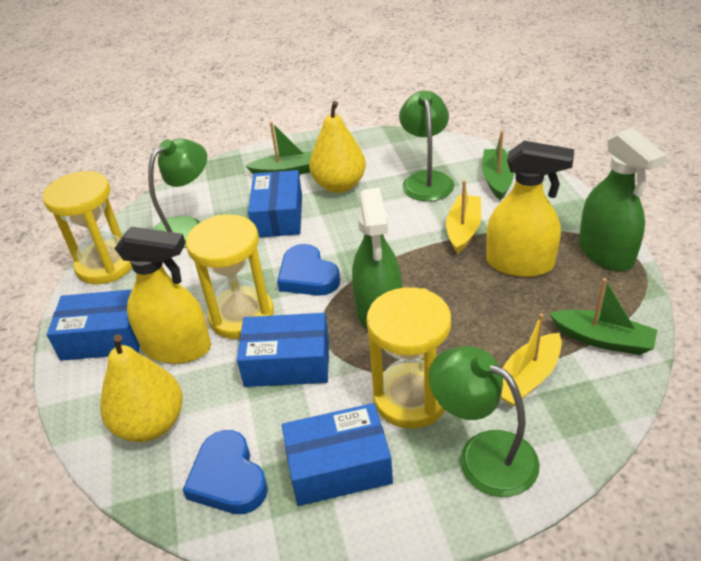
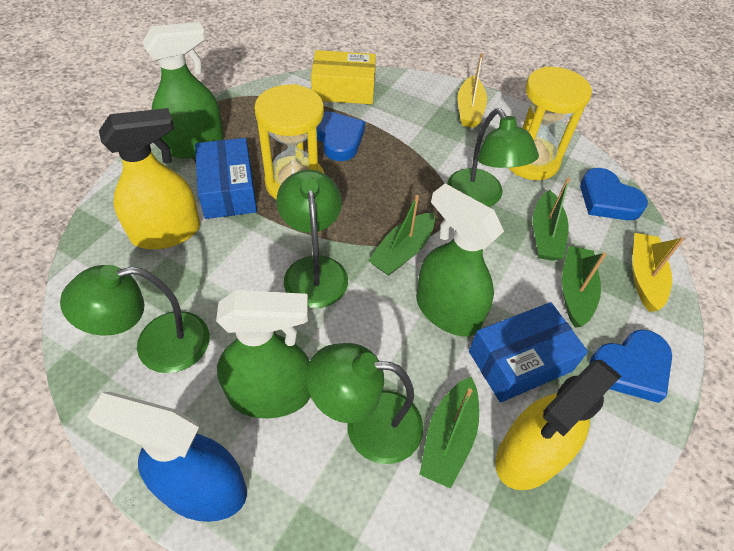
blue box: 4 -> 2
blue heart: 2 -> 3
blue spray bottle: 0 -> 1
green boat: 3 -> 4
green lamp: 3 -> 4
green spray bottle: 2 -> 3
yellow box: 0 -> 1
yellow hourglass: 3 -> 2
yellow pear: 2 -> 0

